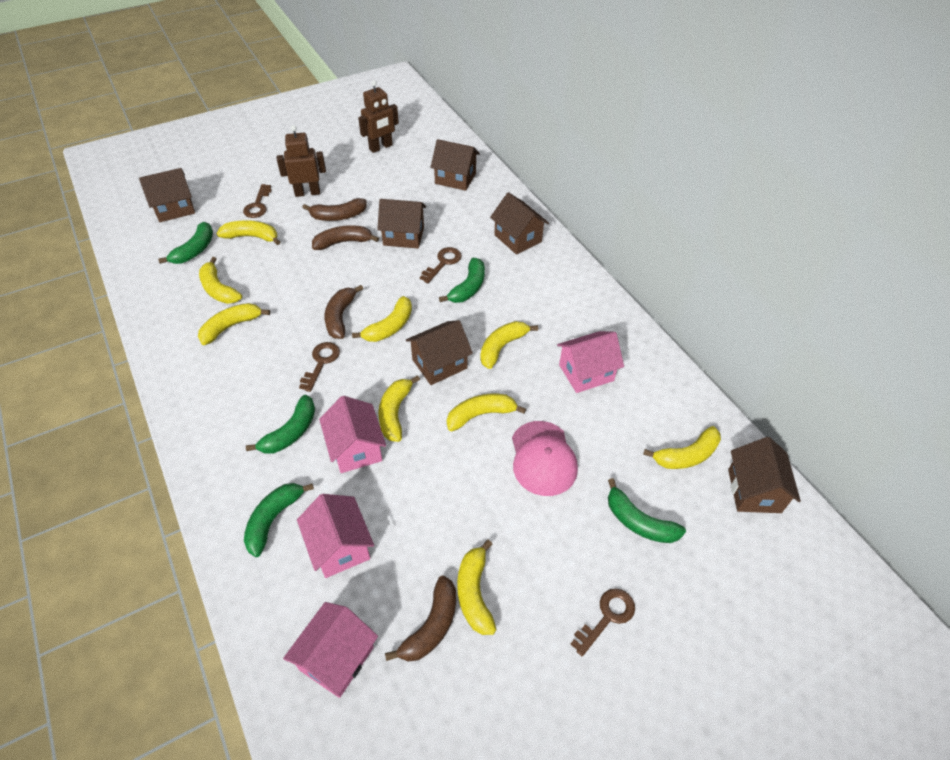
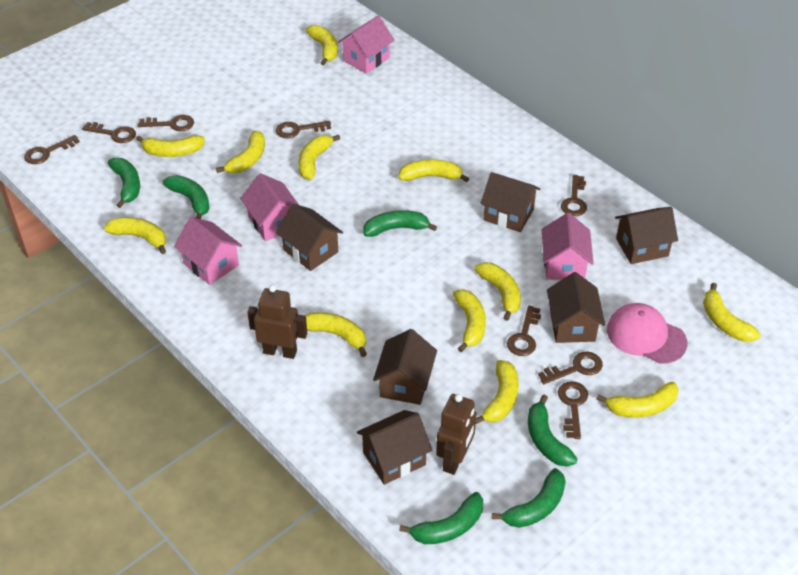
brown banana: 4 -> 0
brown key: 4 -> 8
green banana: 5 -> 6
yellow banana: 9 -> 12

